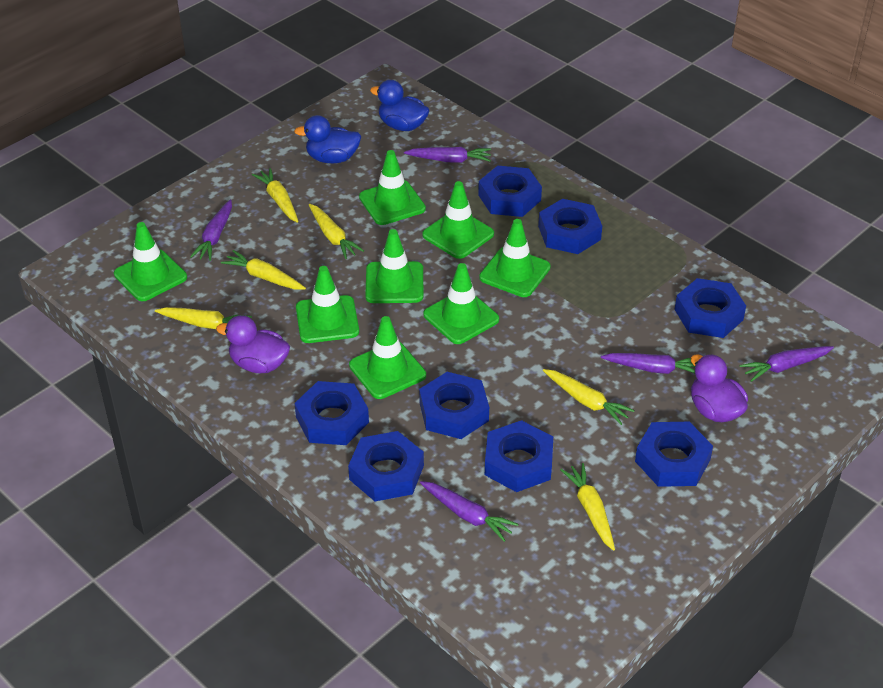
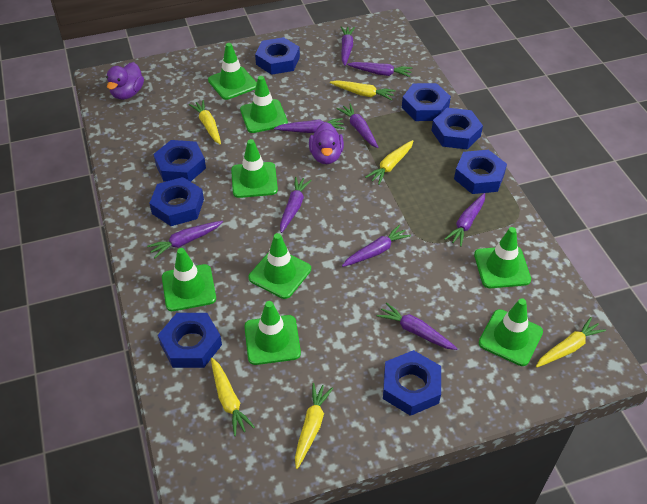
blue duck: 2 -> 0
purple carrot: 5 -> 9

